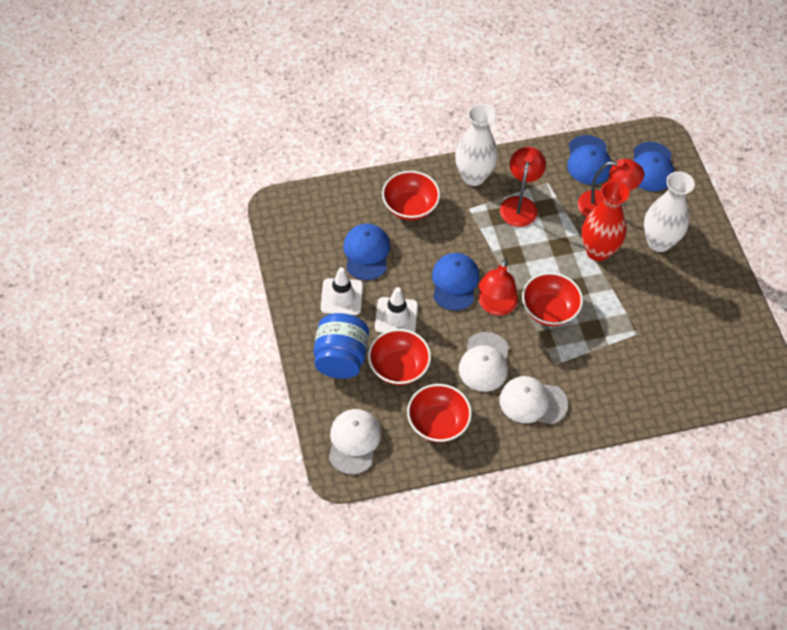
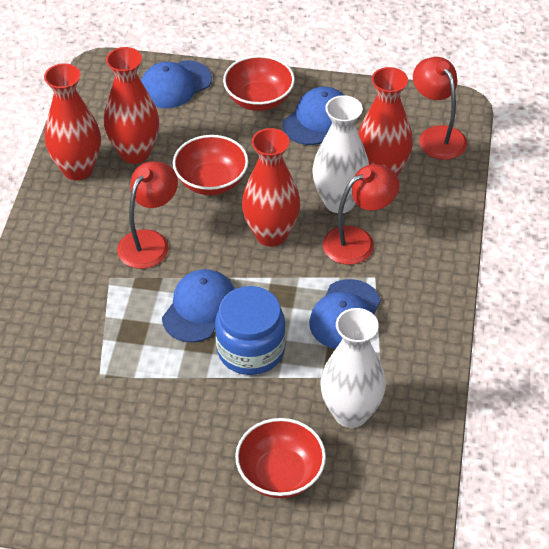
red bowl: 4 -> 3
red vase: 1 -> 4
white cap: 3 -> 0
white traffic cone: 2 -> 0

